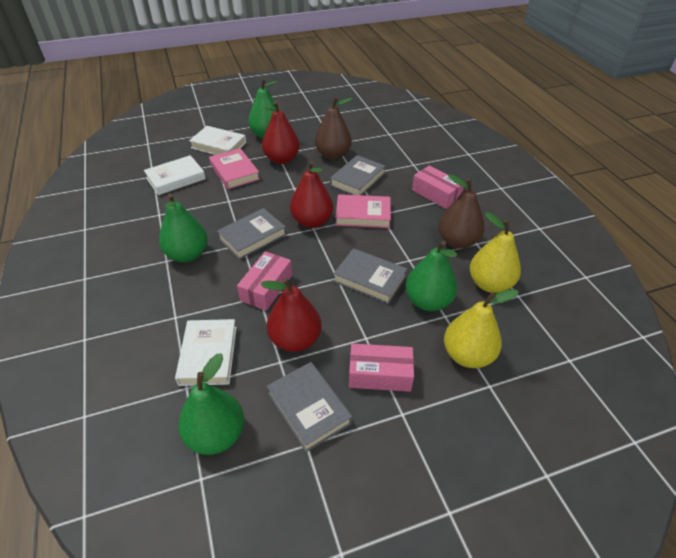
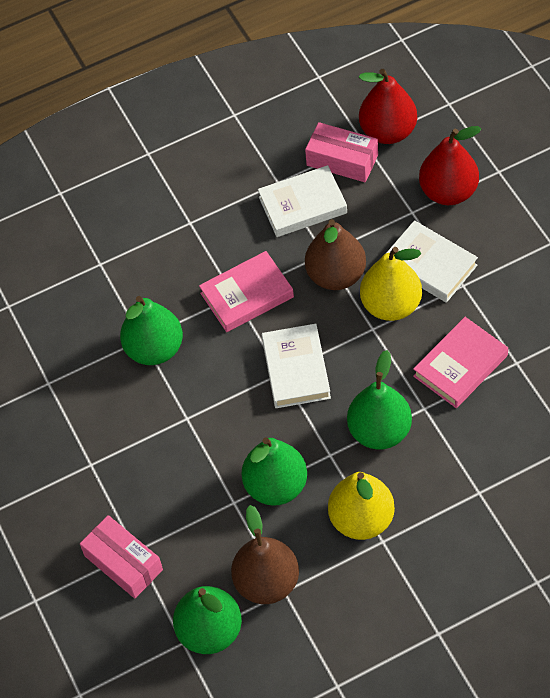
grey book: 4 -> 0
pink box: 3 -> 2
red pear: 3 -> 2

